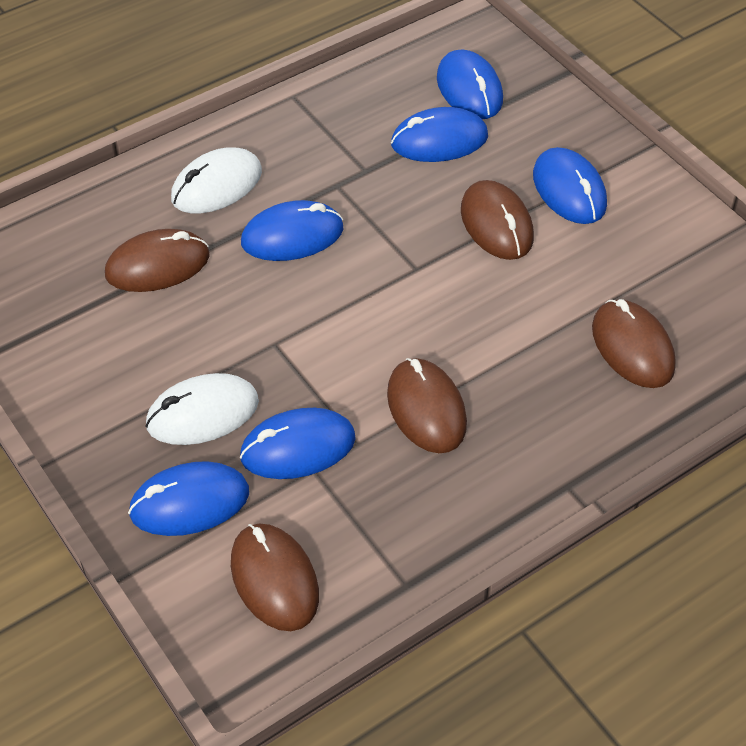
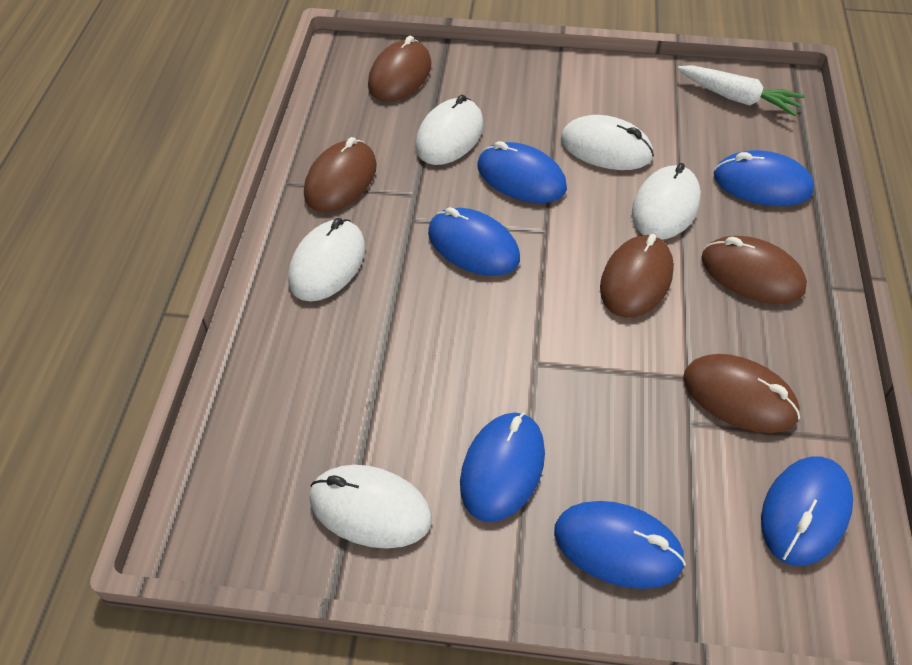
white carrot: 0 -> 1
white mouse: 2 -> 5

